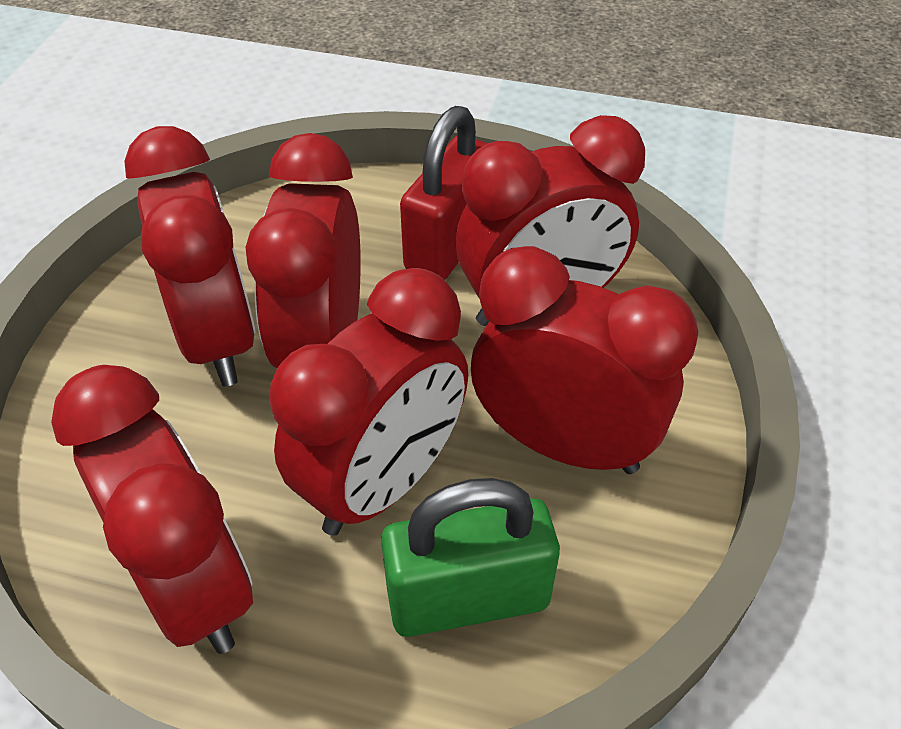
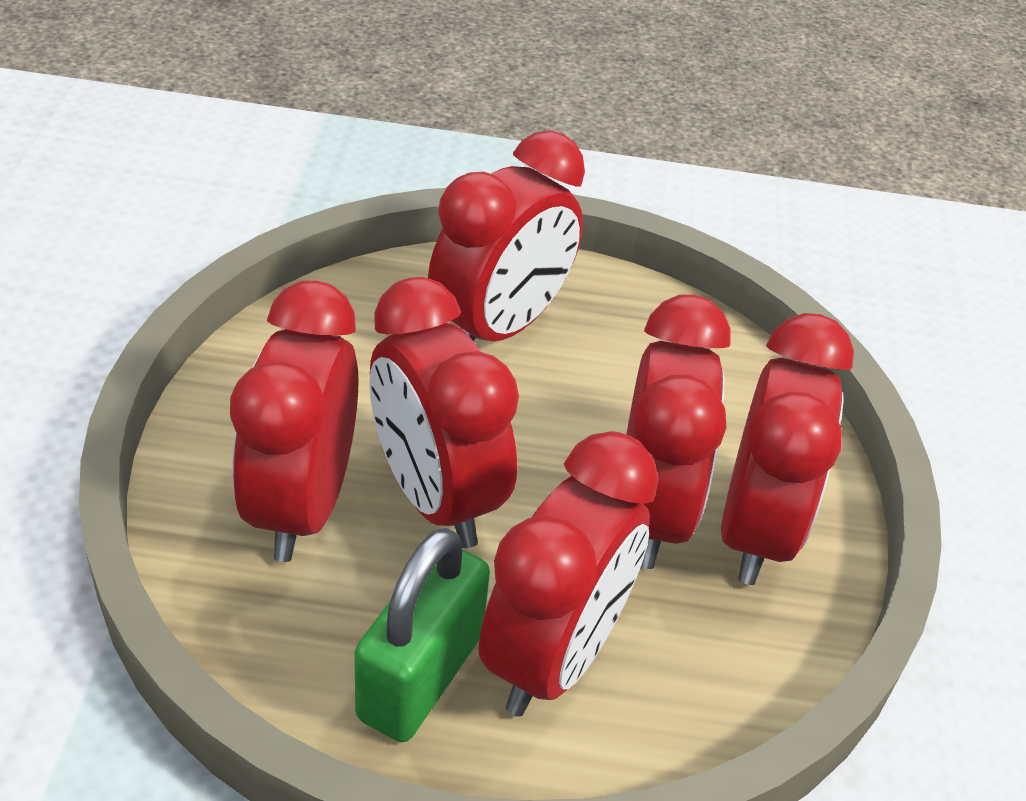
red padlock: 1 -> 0

